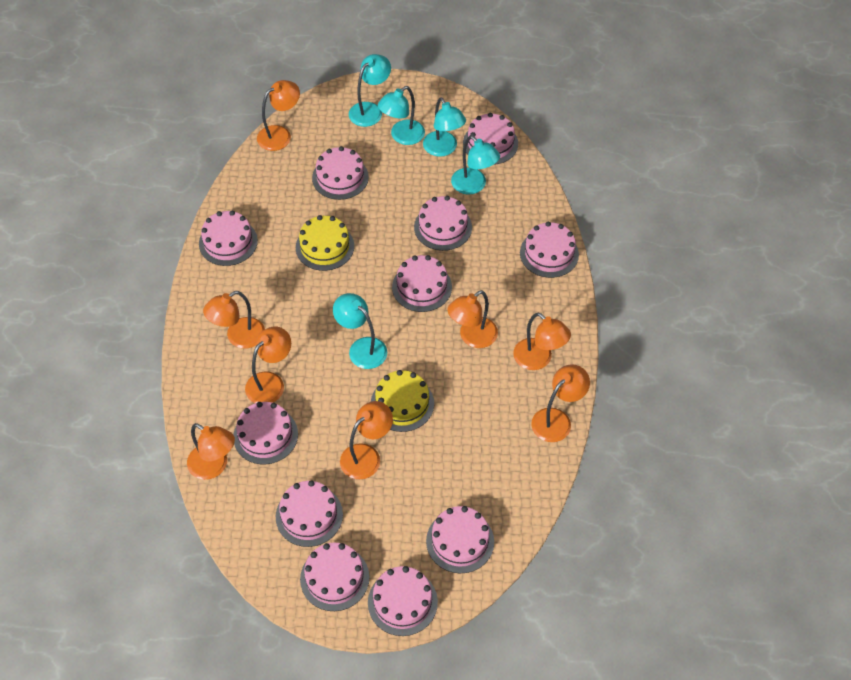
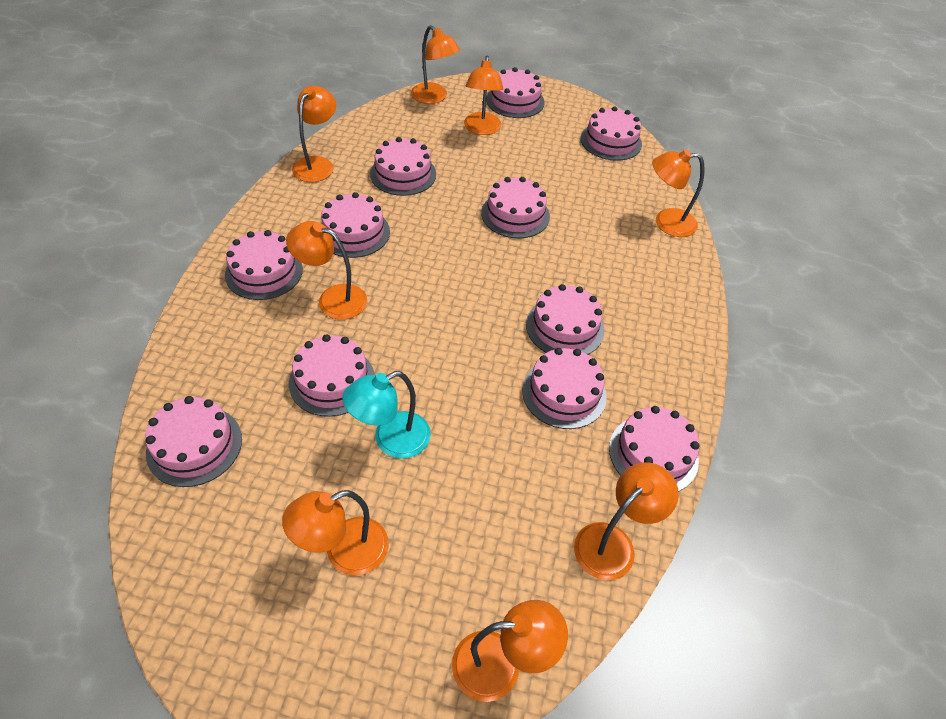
turquoise lamp: 5 -> 1
yellow cake: 2 -> 0

